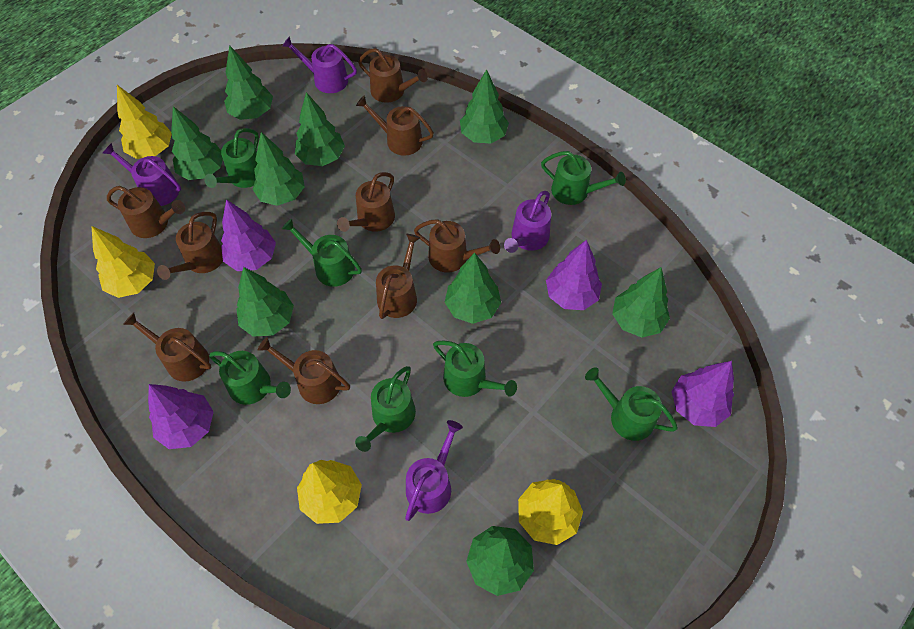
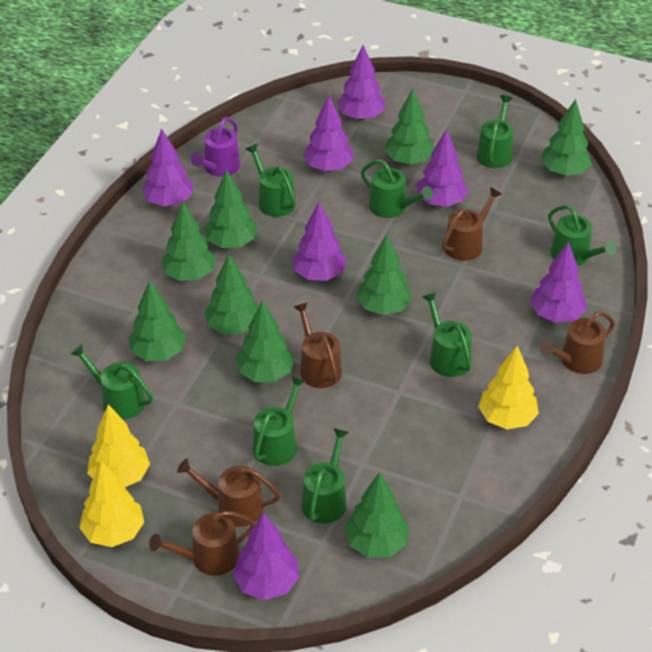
brown watering can: 9 -> 5
green watering can: 7 -> 8
purple tree: 4 -> 7
purple watering can: 4 -> 1
yellow tree: 4 -> 3

